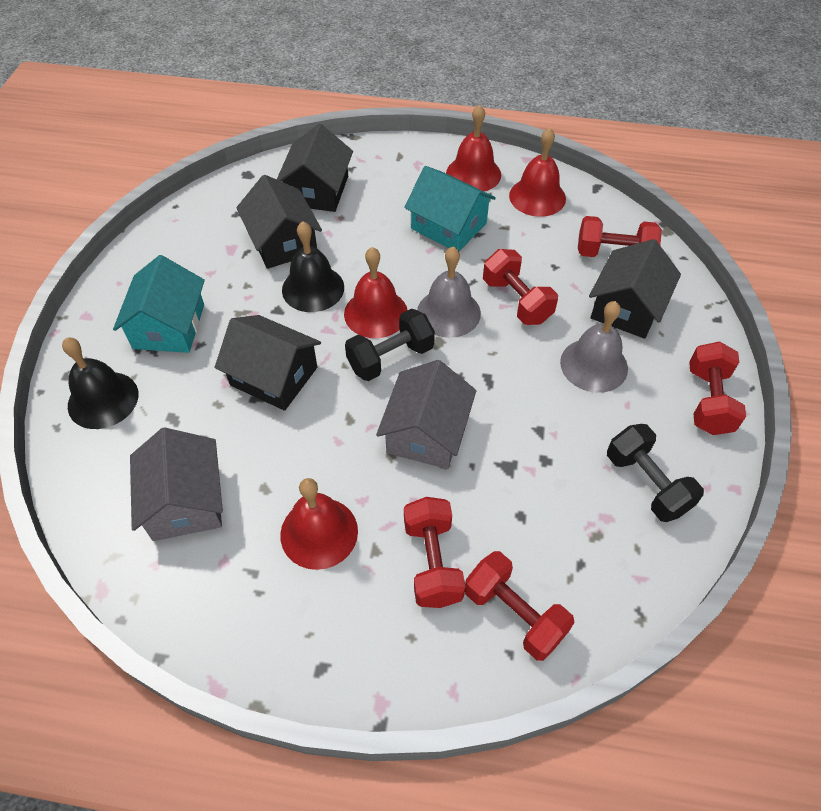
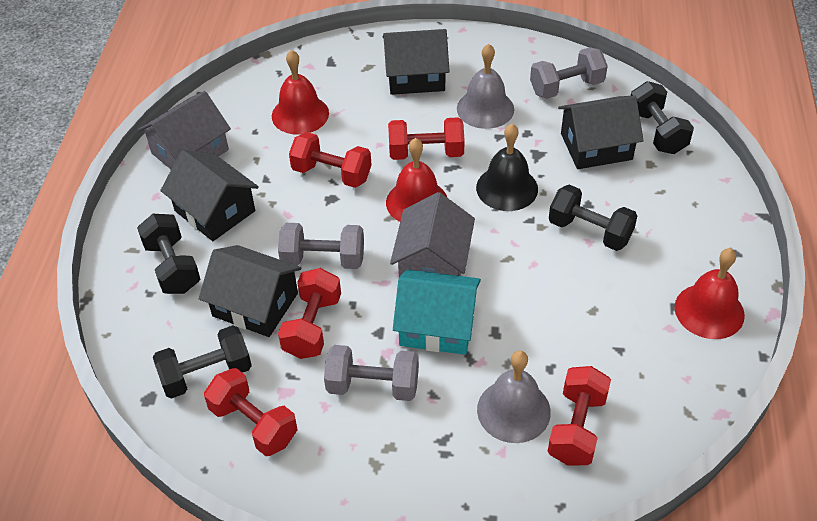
black bell: 2 -> 1
black dumbbell: 2 -> 4
grey dumbbell: 0 -> 3
red bell: 4 -> 3
turquoise house: 2 -> 1

